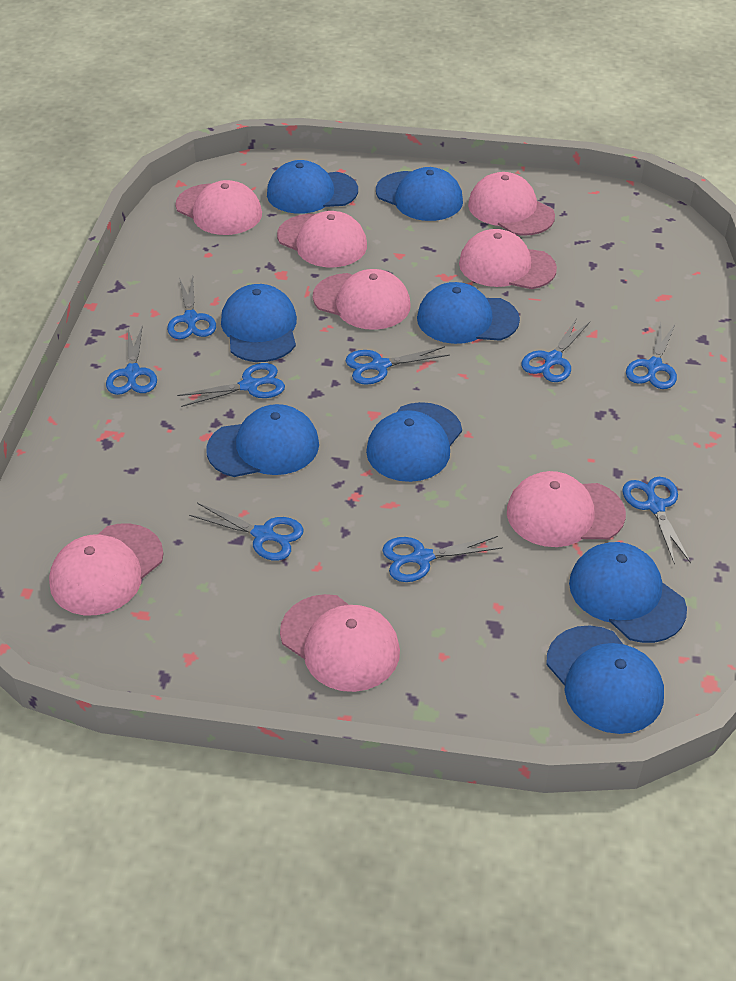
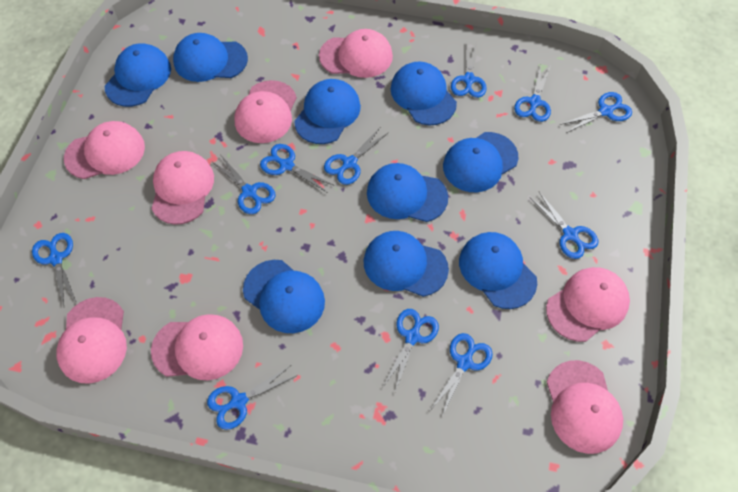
blue cap: 8 -> 9
blue scissors: 9 -> 11

